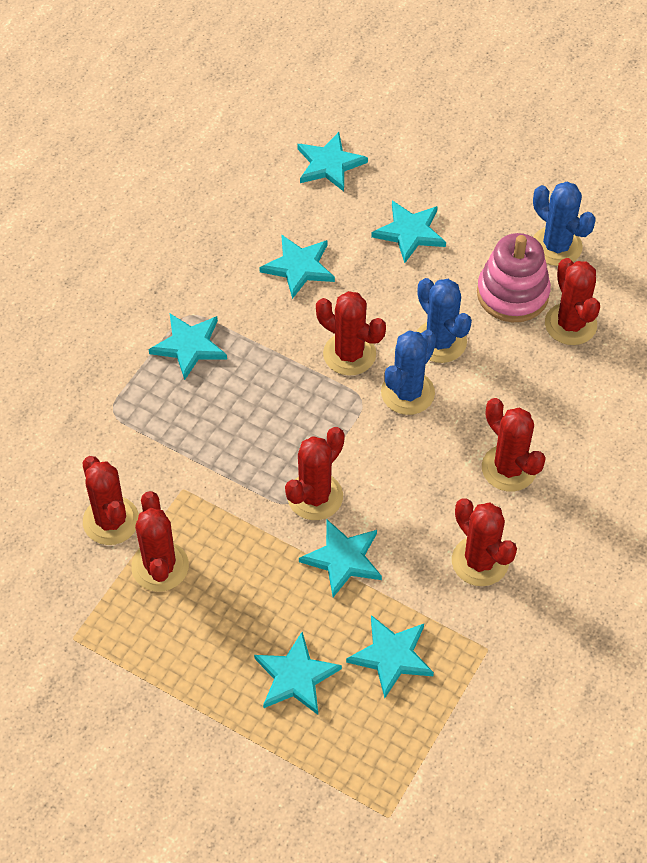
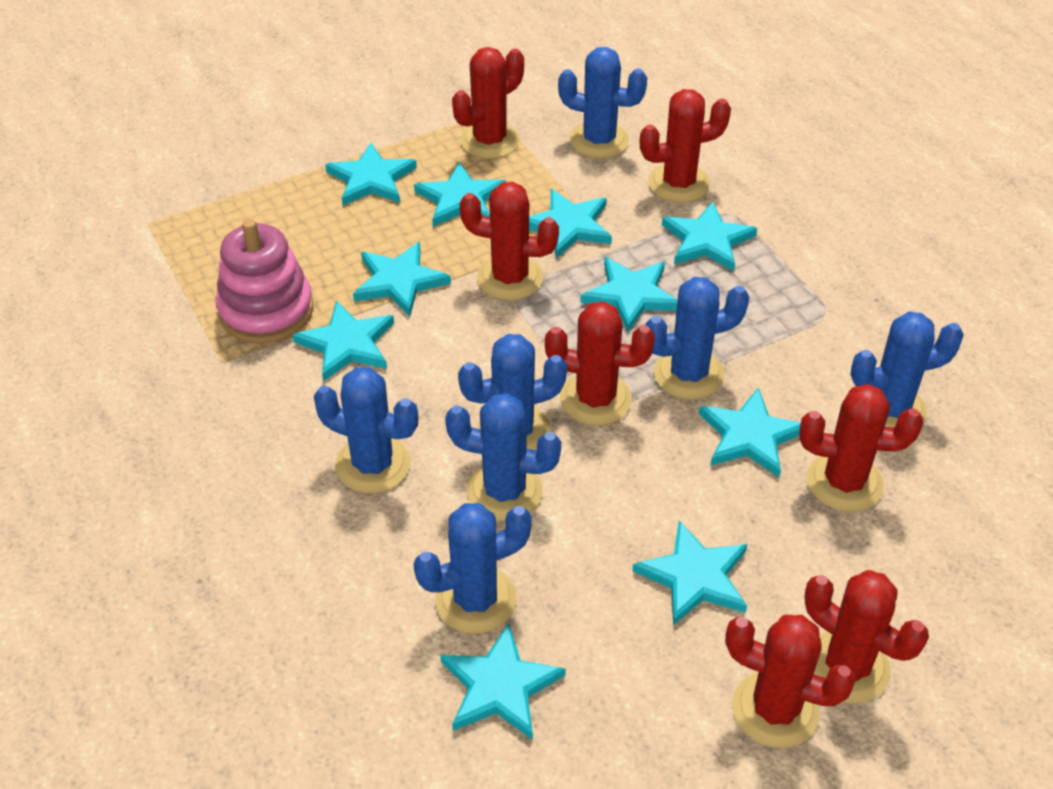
blue cactus: 3 -> 7
turquoise star: 7 -> 10

